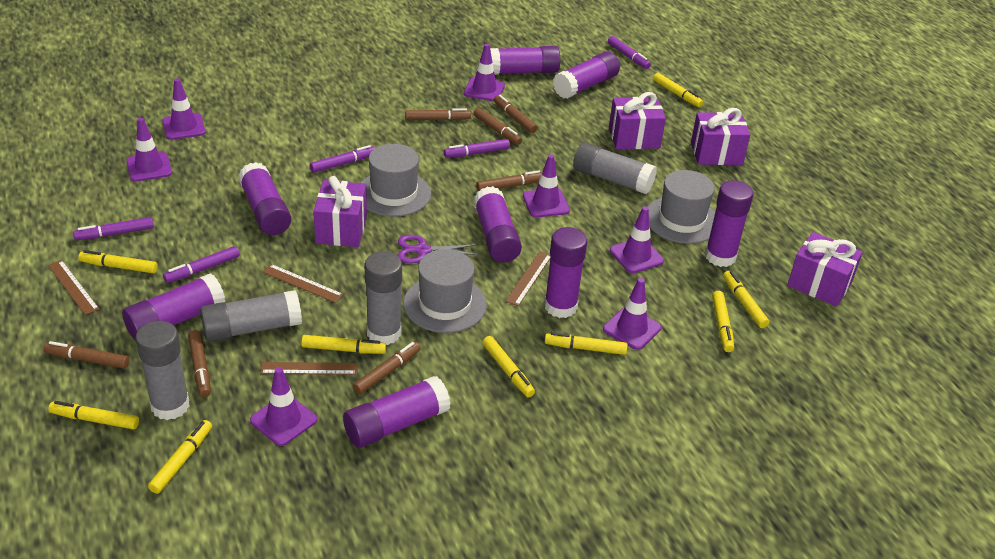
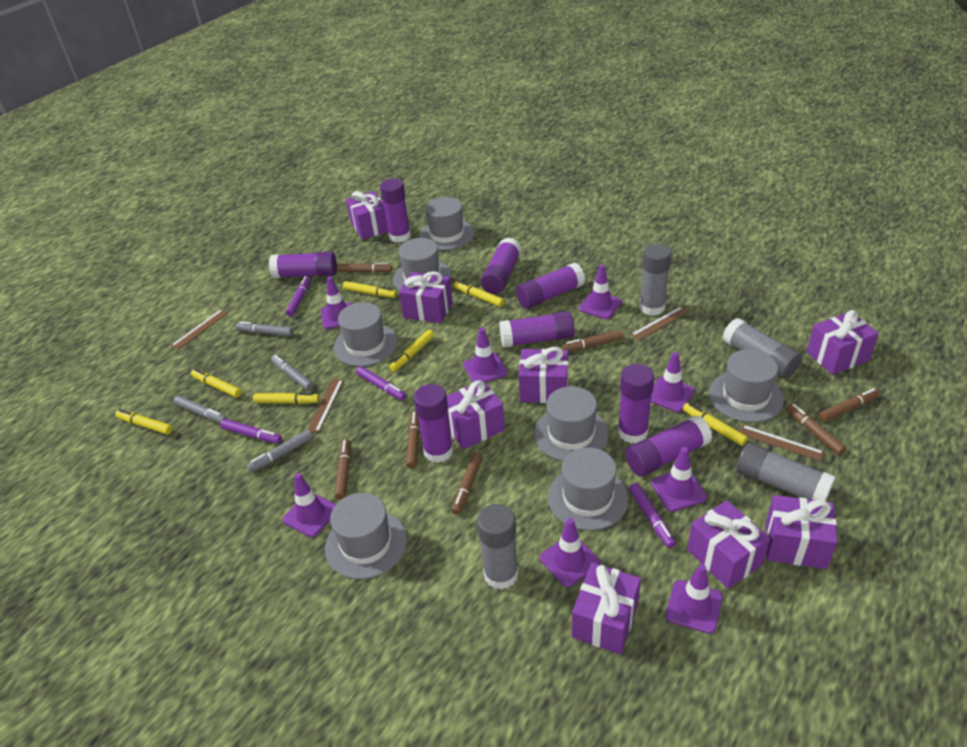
grey hat: 3 -> 7
grey marker: 0 -> 4
purple gift: 4 -> 8
purple marker: 5 -> 4
purple scissors: 1 -> 0
purple traffic cone: 7 -> 8
yellow marker: 9 -> 7

